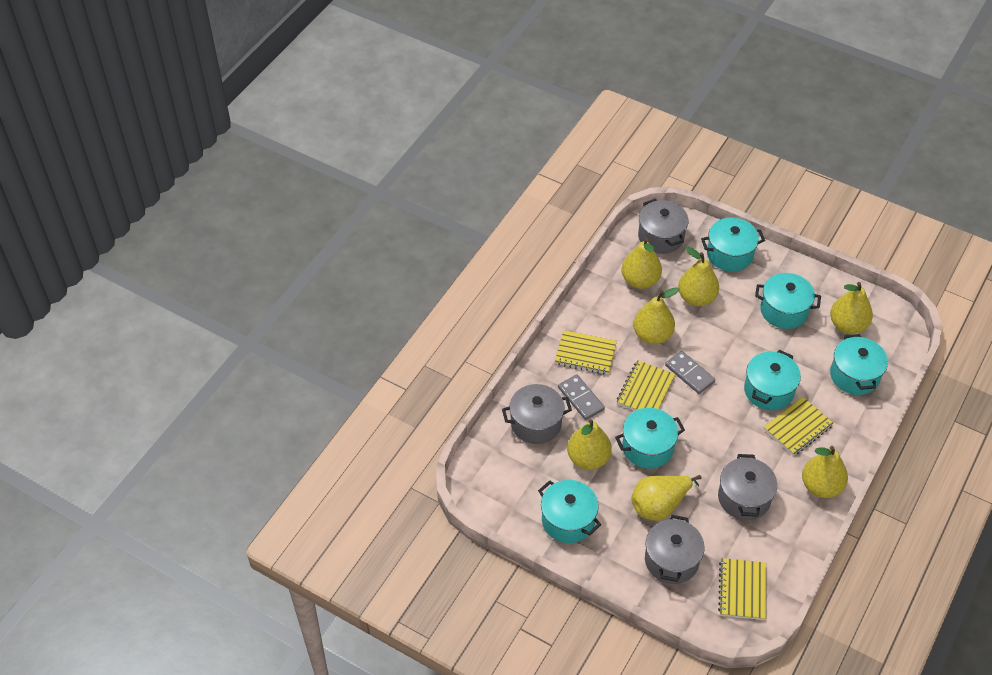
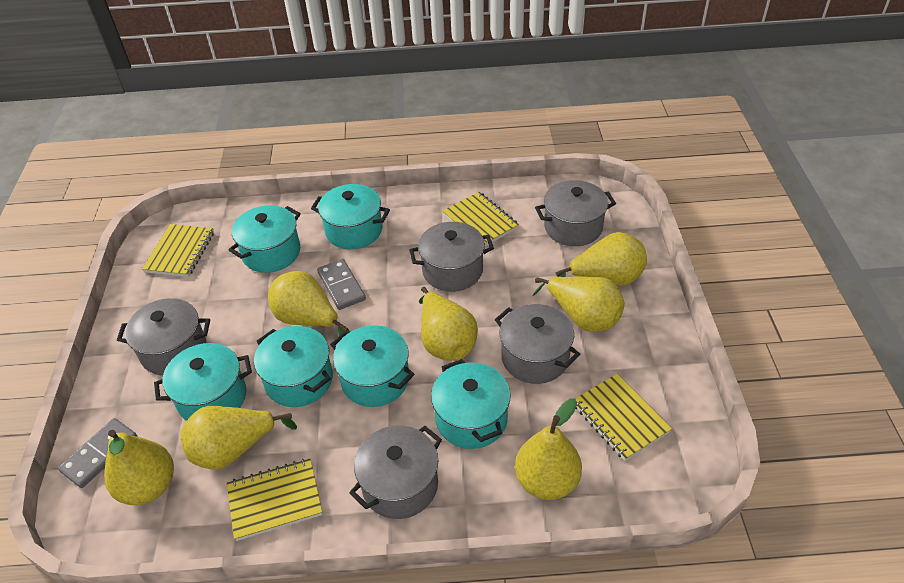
grey pot: 4 -> 5

